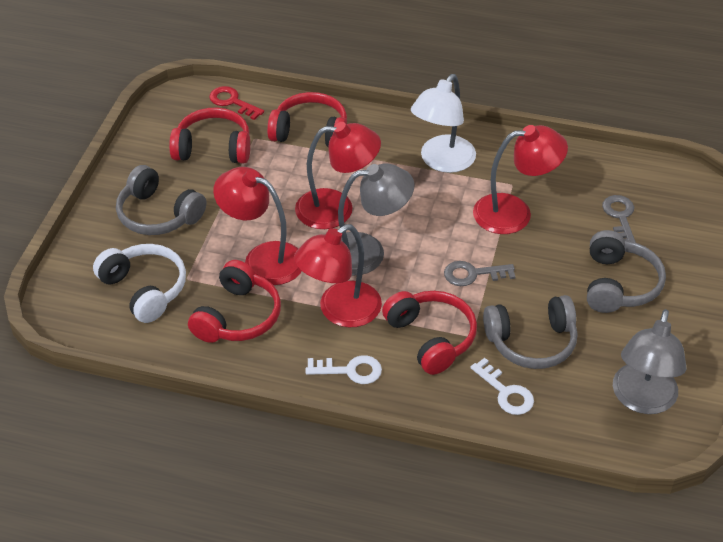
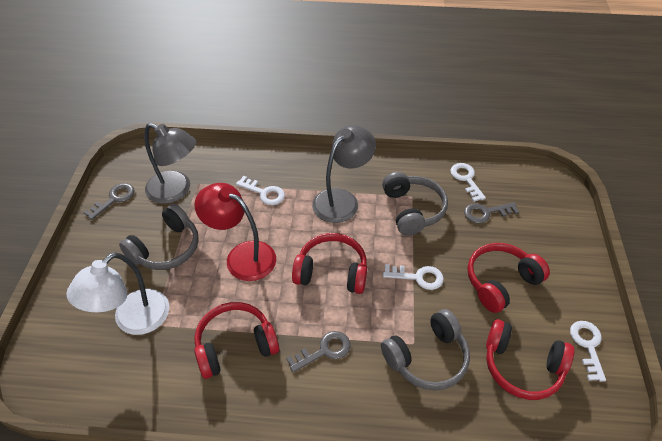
grey key: 2 -> 3
red key: 1 -> 0
red lamp: 4 -> 1
white headphones: 1 -> 0
white key: 2 -> 4

